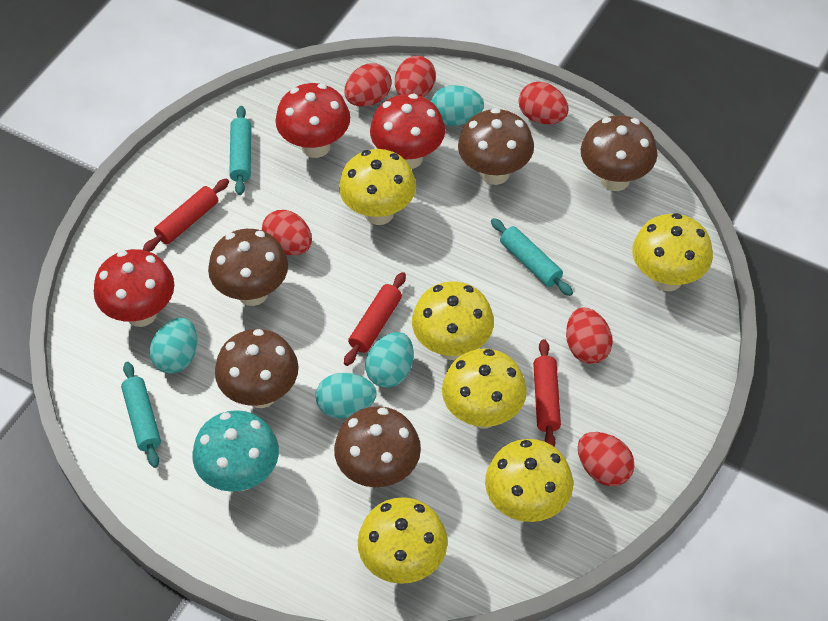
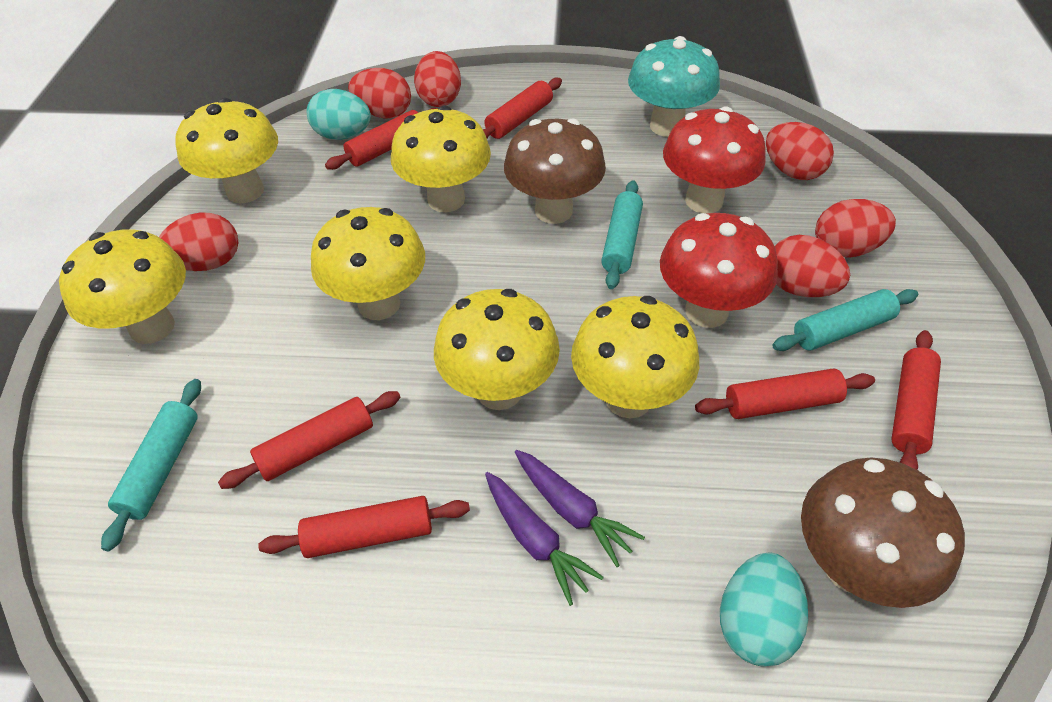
brown mushroom: 5 -> 2
purple carrot: 0 -> 2
red mushroom: 3 -> 2
red rolling pin: 3 -> 6
turquoise egg: 4 -> 2

